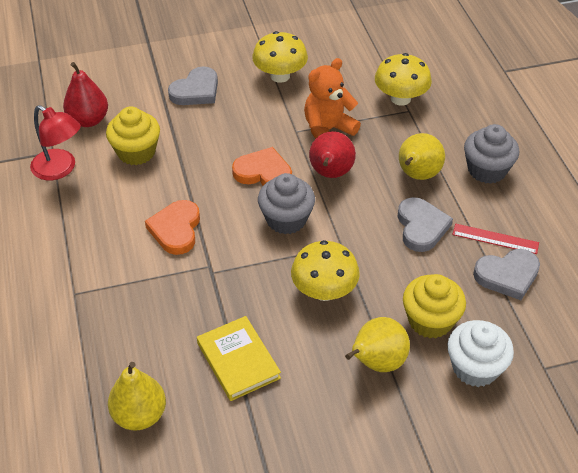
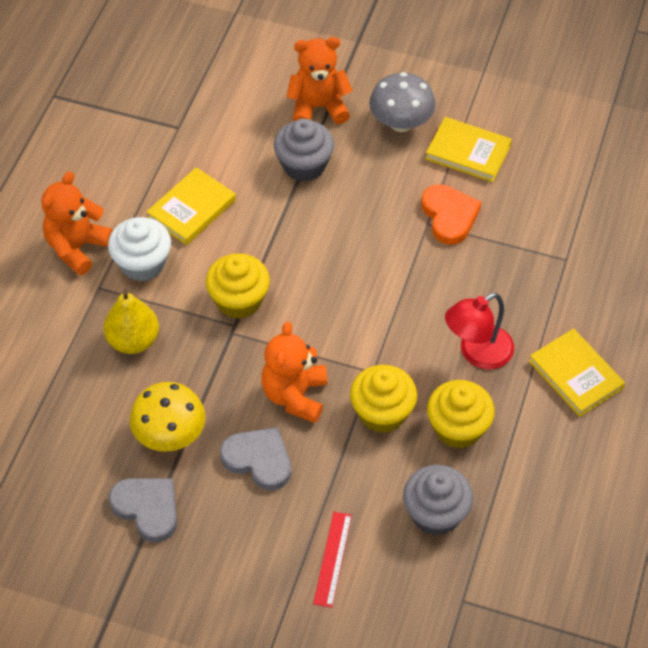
grey heart: 3 -> 2
grey mushroom: 0 -> 1
orange heart: 2 -> 1
orange teddy bear: 1 -> 3
red pear: 2 -> 0
yellow book: 1 -> 3
yellow cupcake: 2 -> 3
yellow mushroom: 3 -> 1
yellow pear: 3 -> 1

